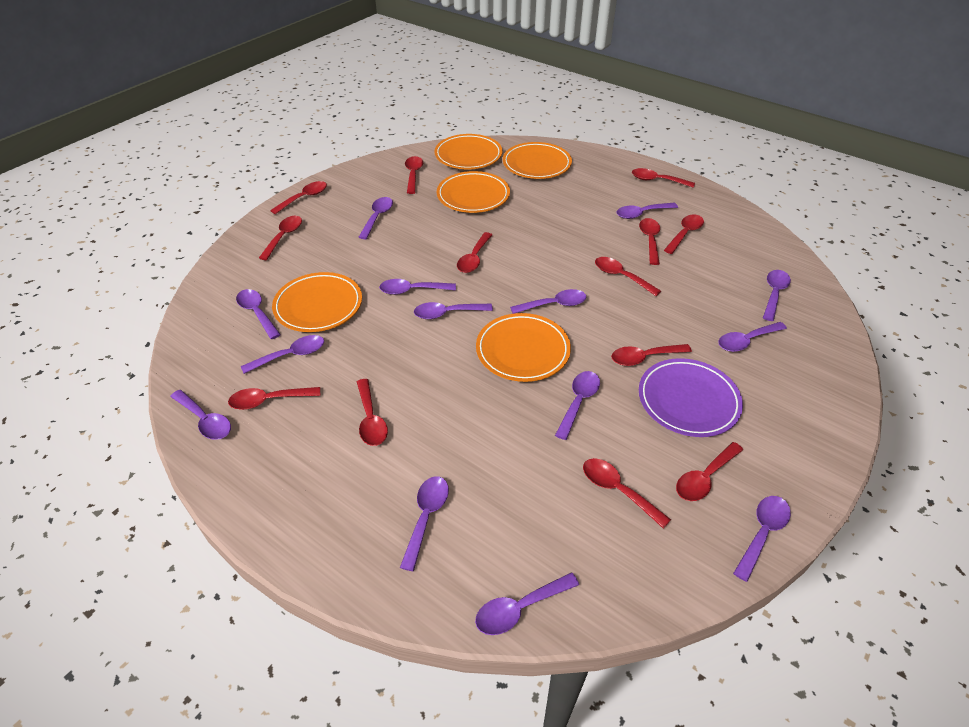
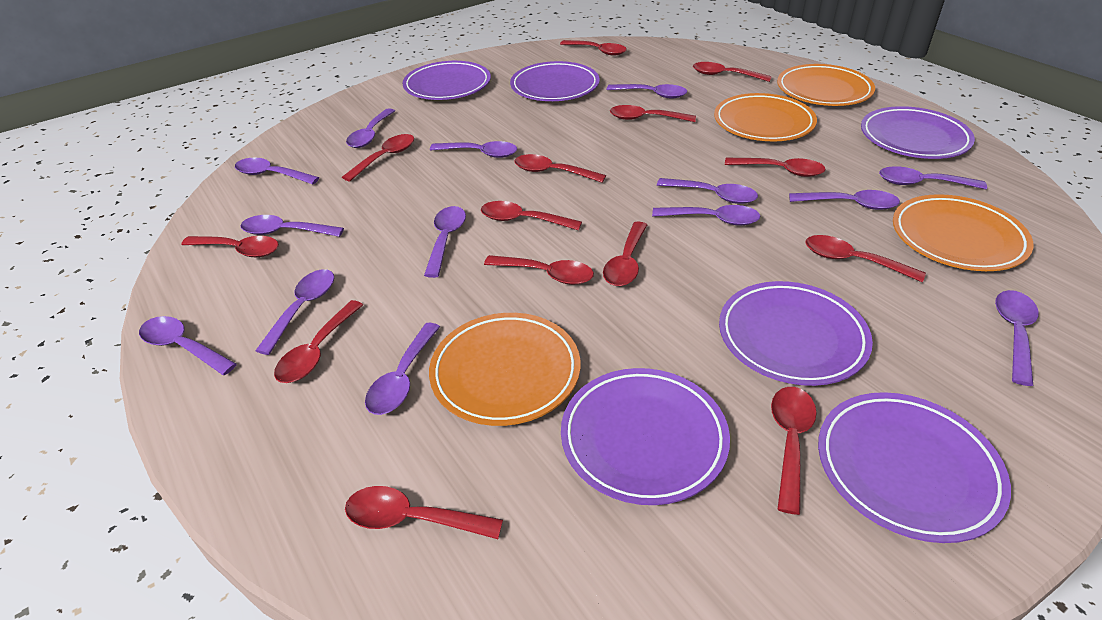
orange plate: 5 -> 4
purple plate: 1 -> 6
red spoon: 13 -> 14

